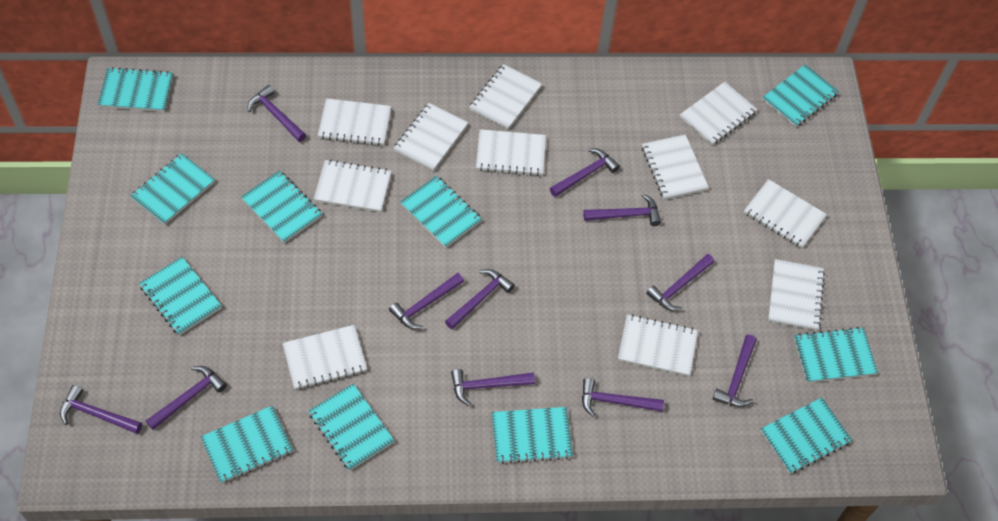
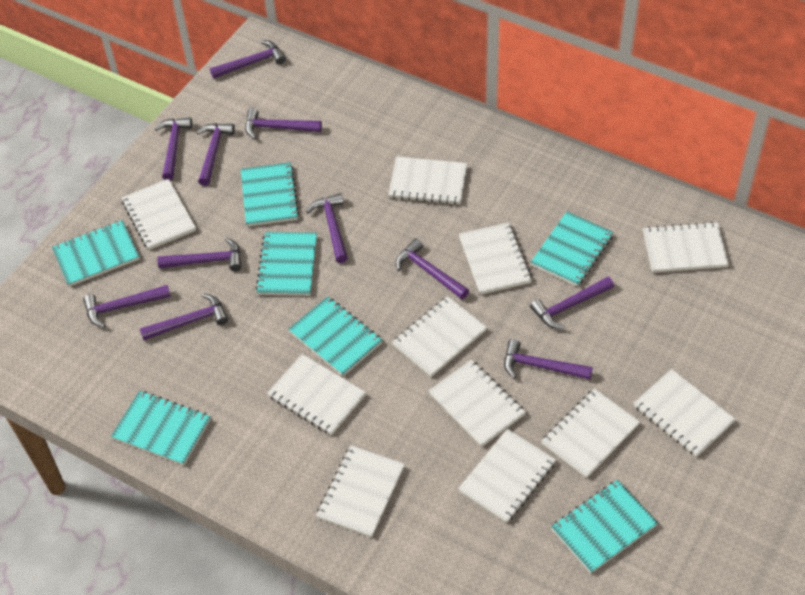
turquoise notebook: 11 -> 7

